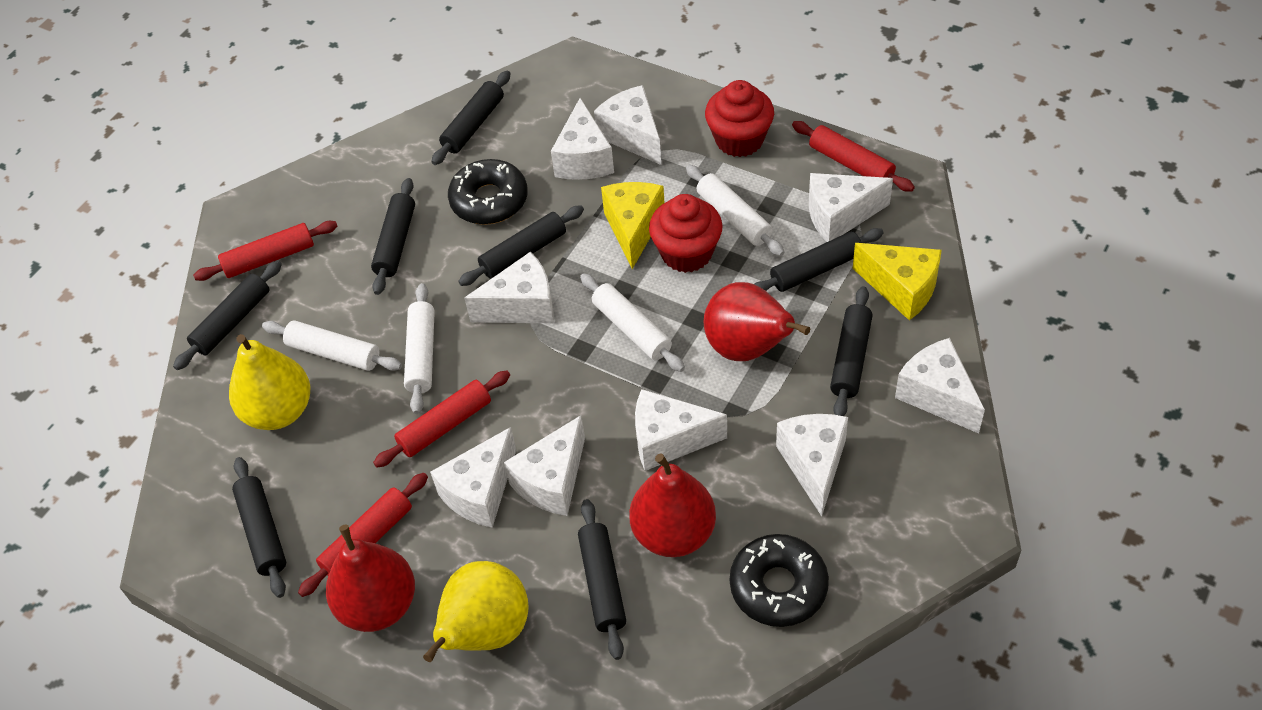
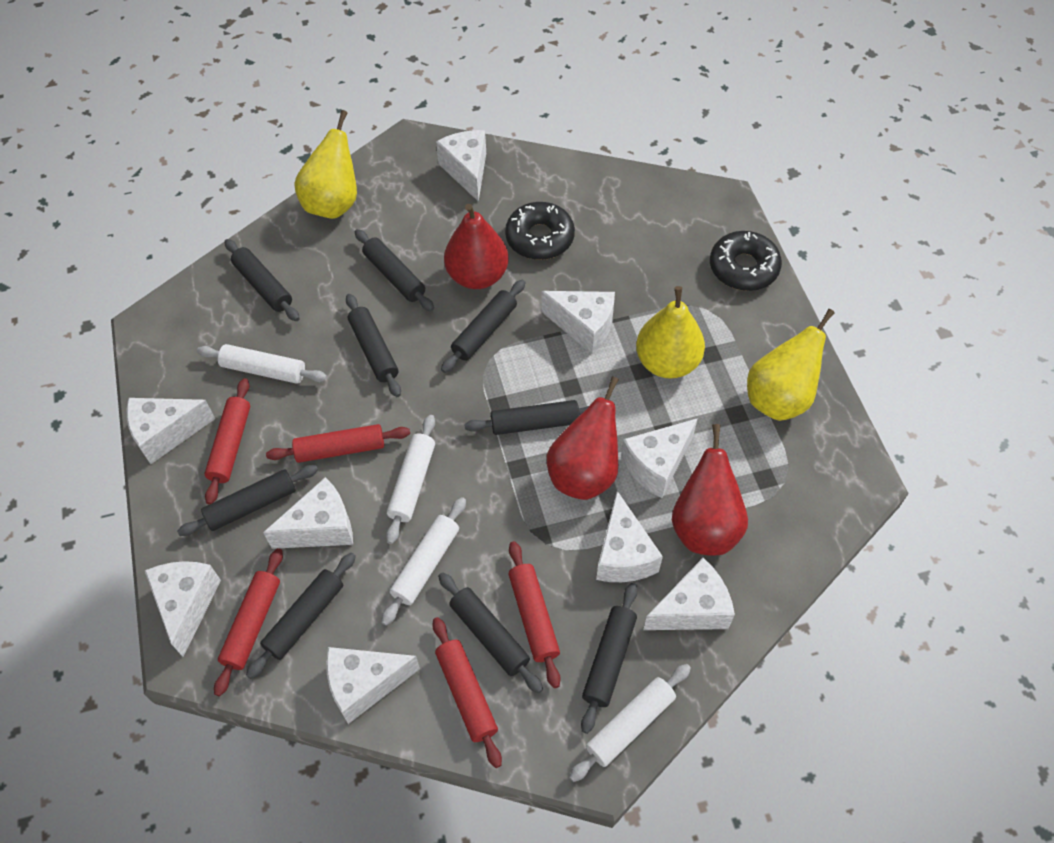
black rolling pin: 8 -> 9
red cupcake: 2 -> 0
red rolling pin: 4 -> 5
yellow cheese: 2 -> 0
yellow pear: 2 -> 3

